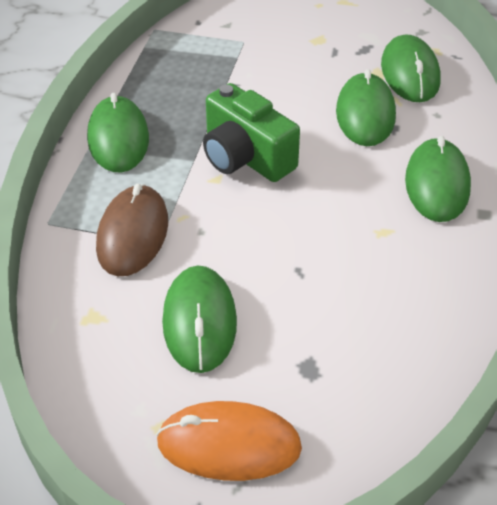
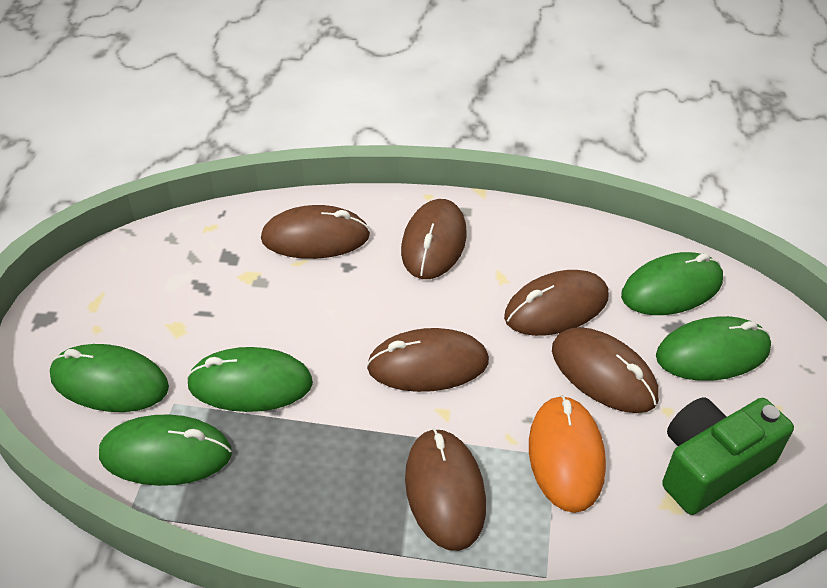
brown mouse: 1 -> 6

